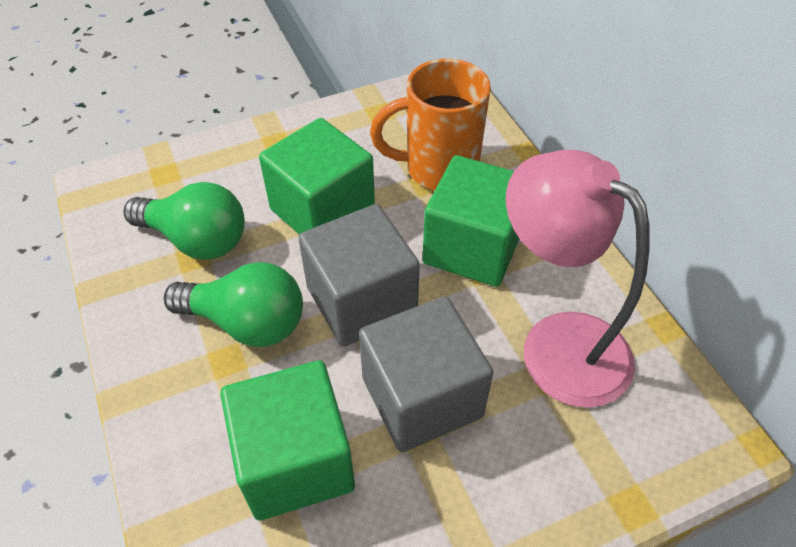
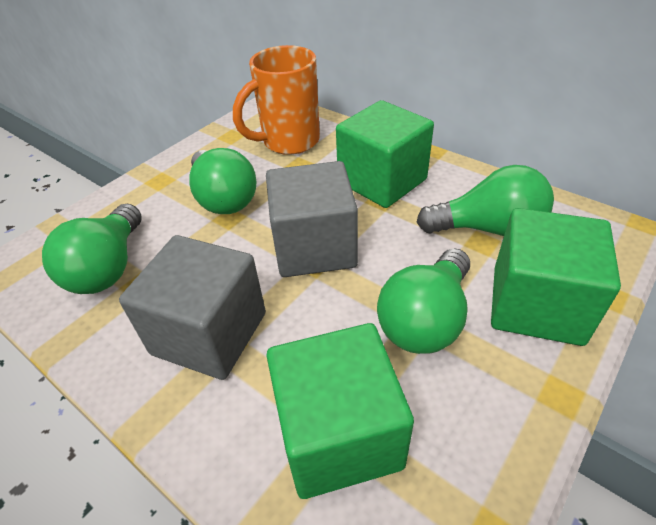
green light bulb: 2 -> 4
pink lamp: 1 -> 0

